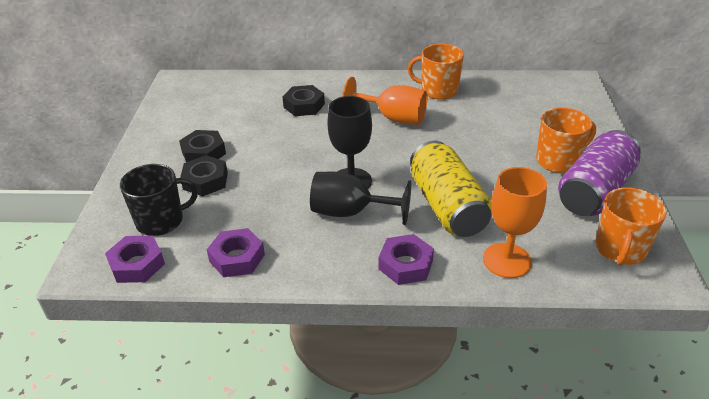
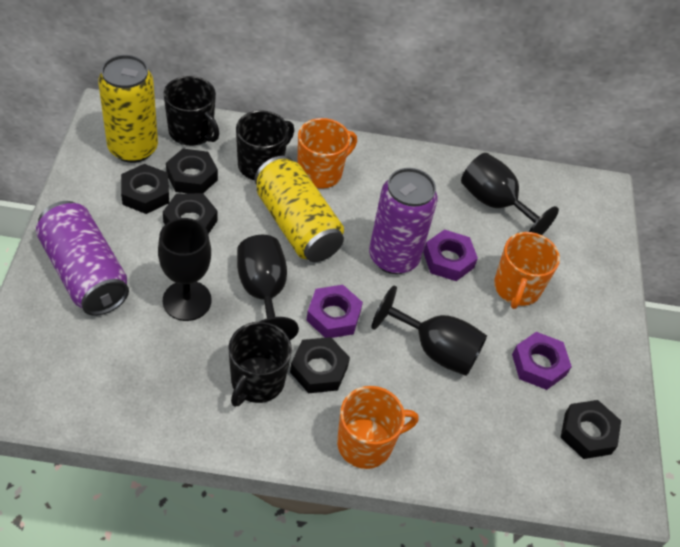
black goblet: 2 -> 4
black mug: 1 -> 3
black nut: 3 -> 5
orange goblet: 2 -> 0
purple can: 1 -> 2
yellow can: 1 -> 2

